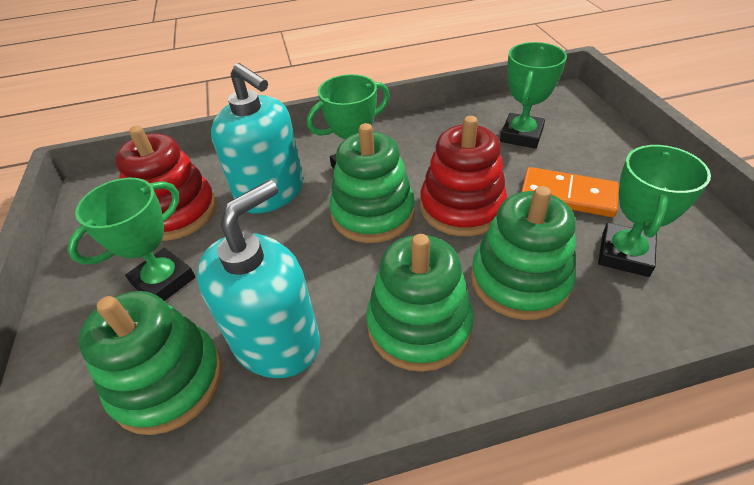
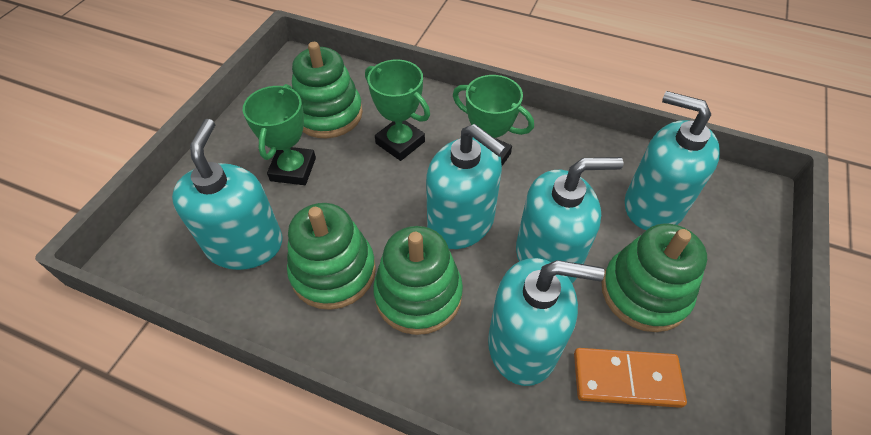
green trophy: 4 -> 3
red stacking toy: 2 -> 0
turquoise soap dispenser: 2 -> 5

